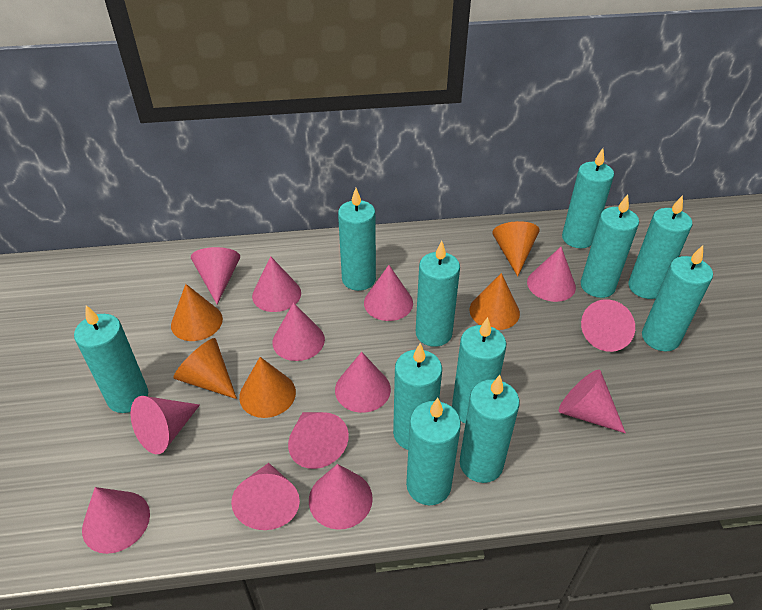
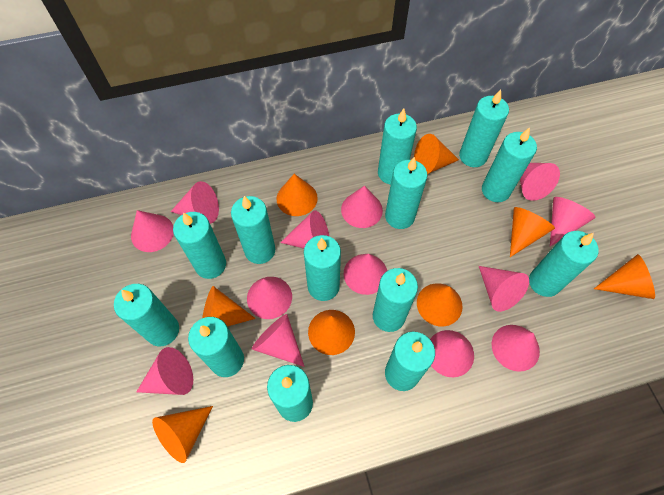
orange cone: 5 -> 8
turquoise candle: 11 -> 13

